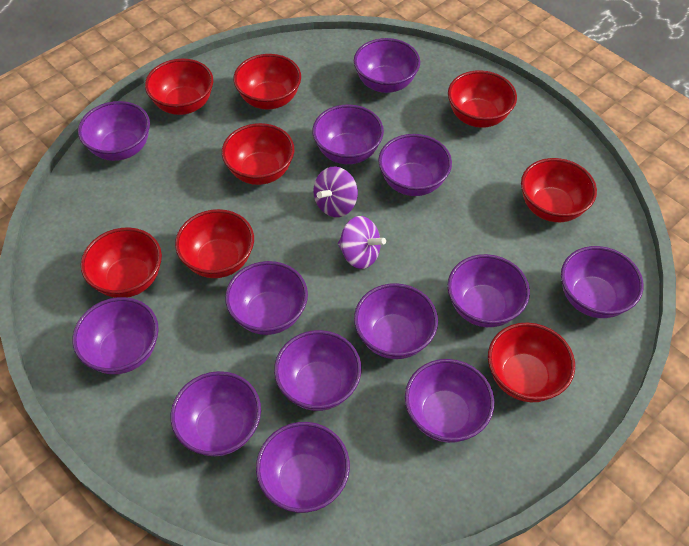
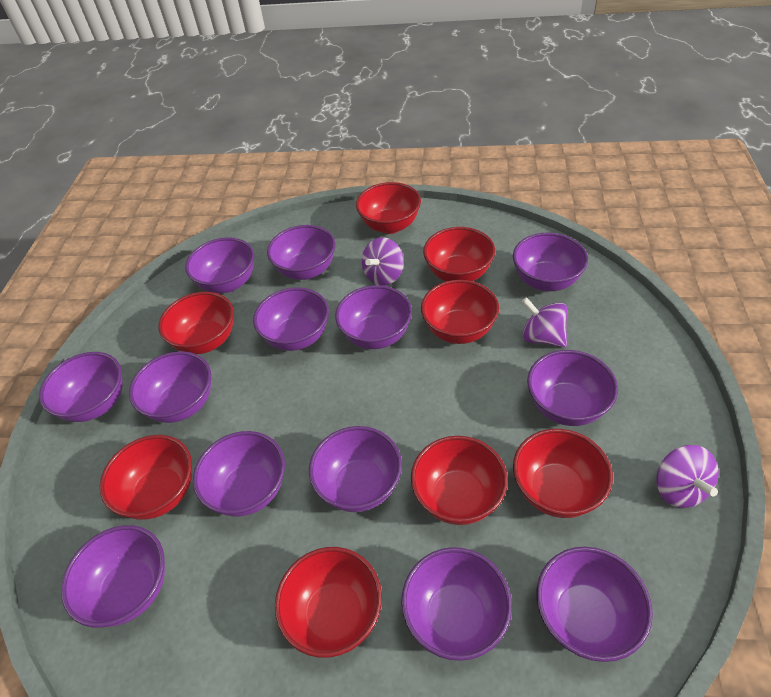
purple spinning top: 2 -> 3

